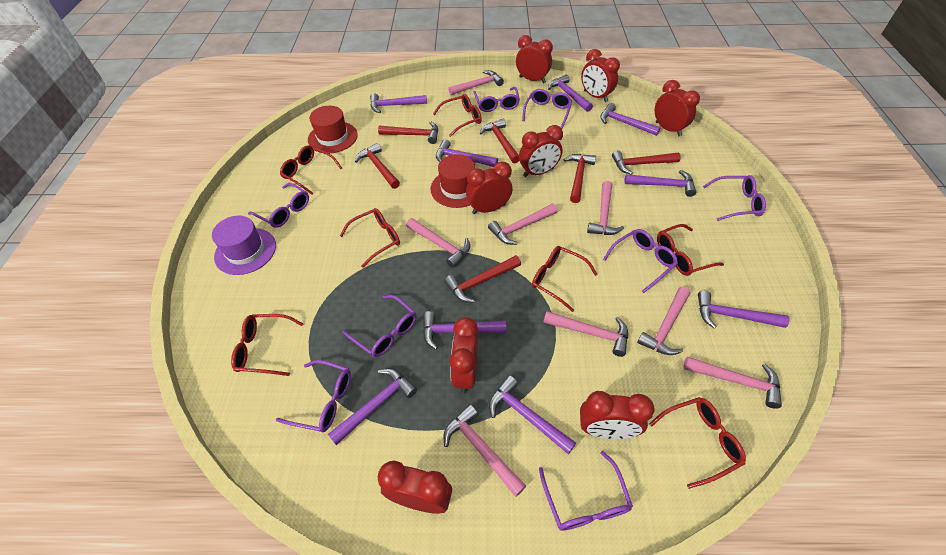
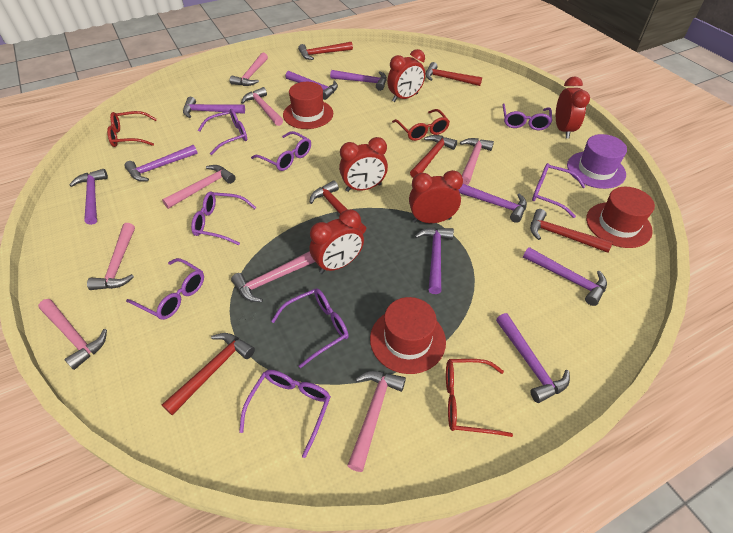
red clock: 8 -> 5
red glasses: 7 -> 3
red hat: 2 -> 3

